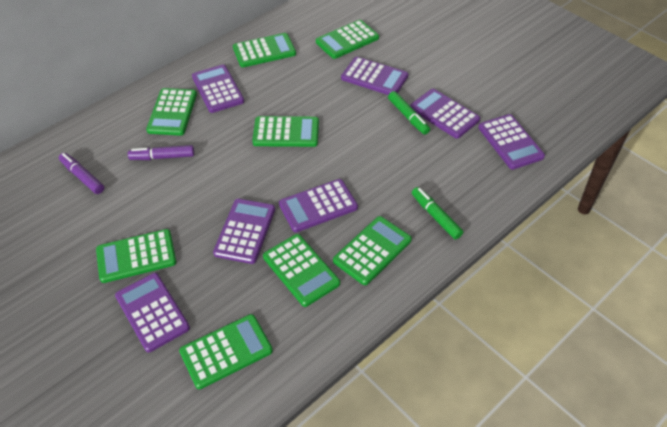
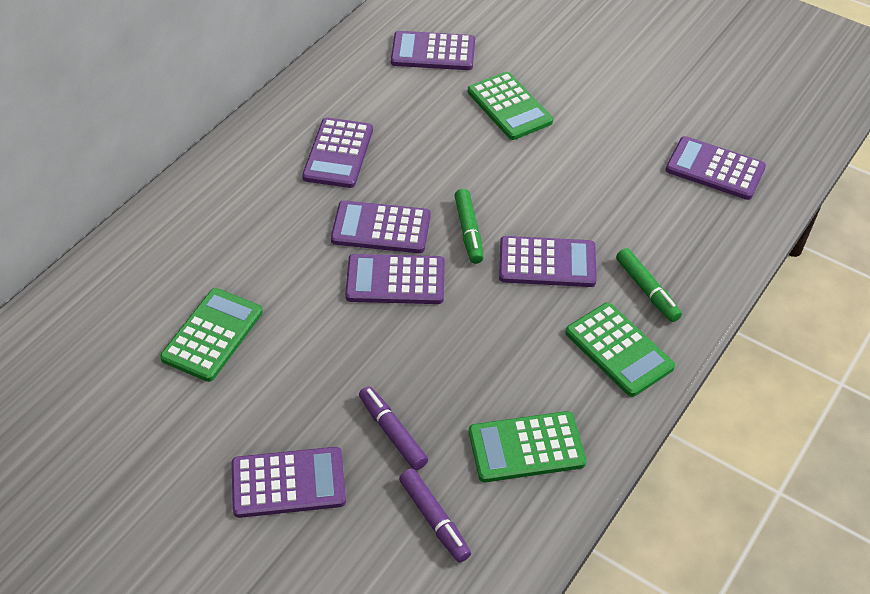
green calculator: 8 -> 4

